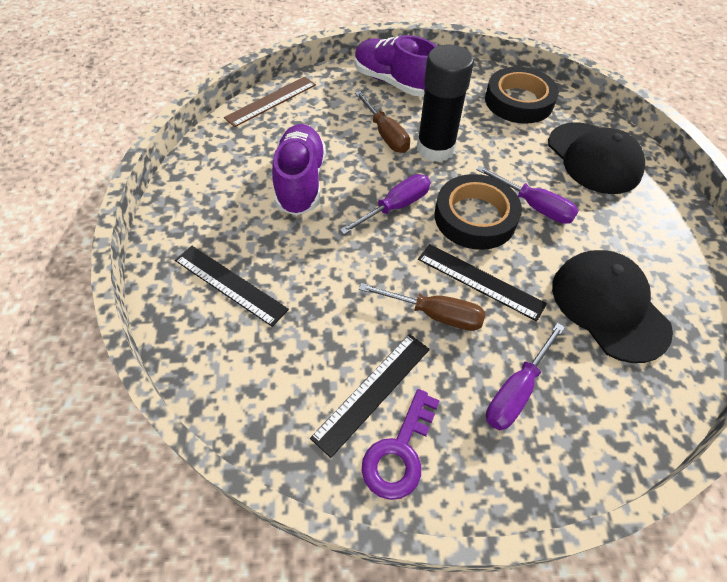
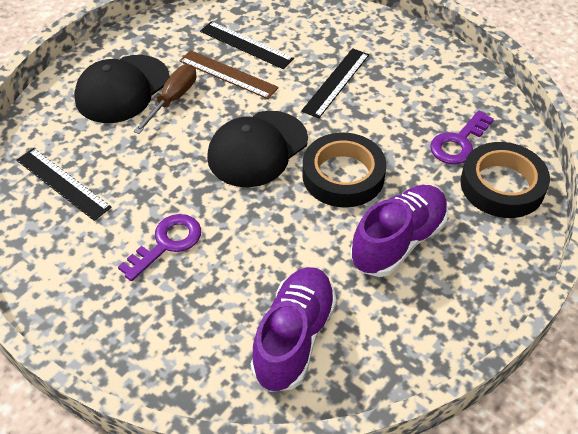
black glue stick: 1 -> 0
brown screwdriver: 2 -> 1
purple key: 1 -> 2
purple screwdriver: 3 -> 0

